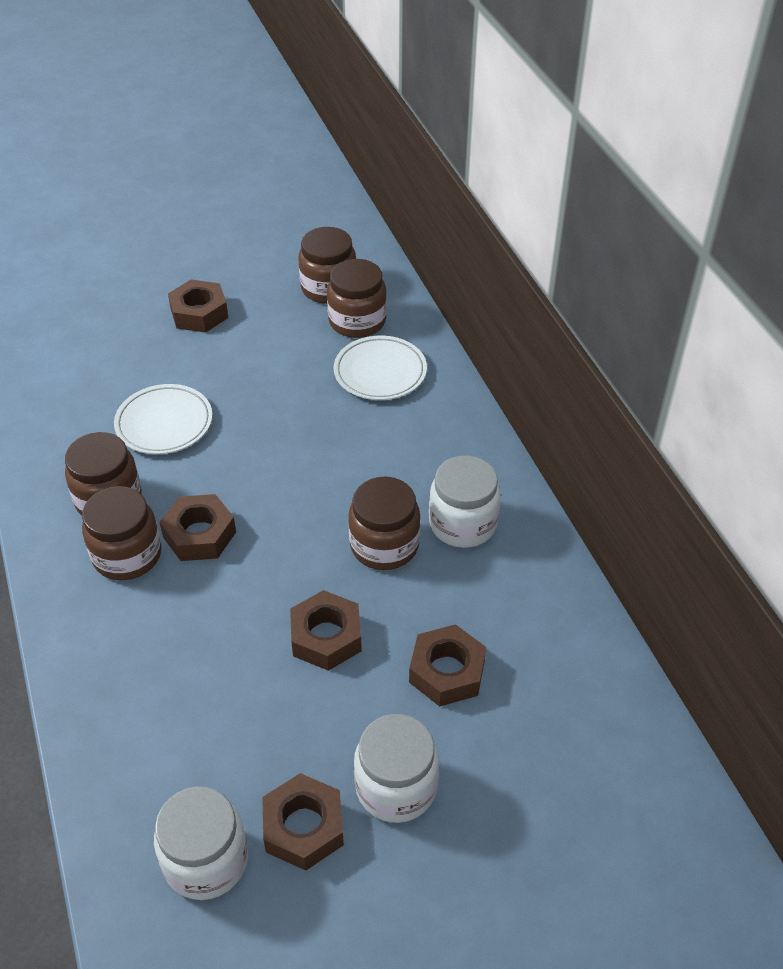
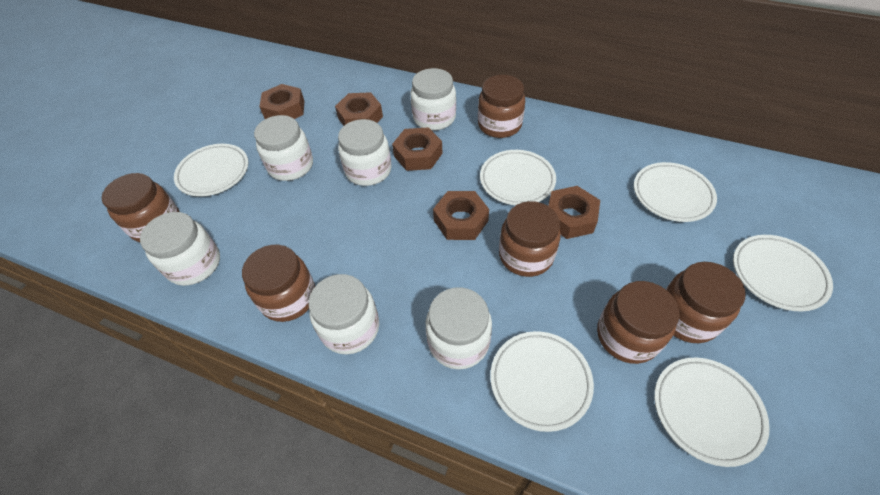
brown jar: 5 -> 6
white jar: 3 -> 6
white plate: 2 -> 6

